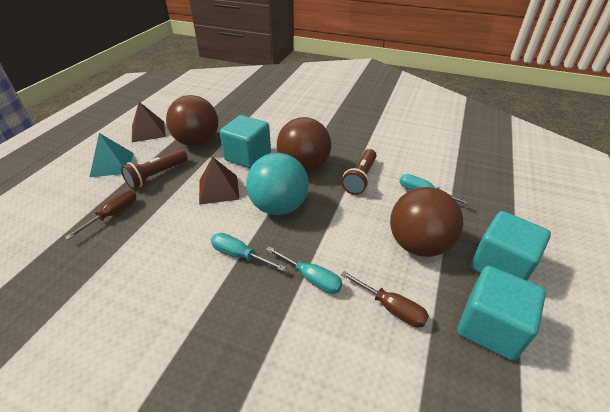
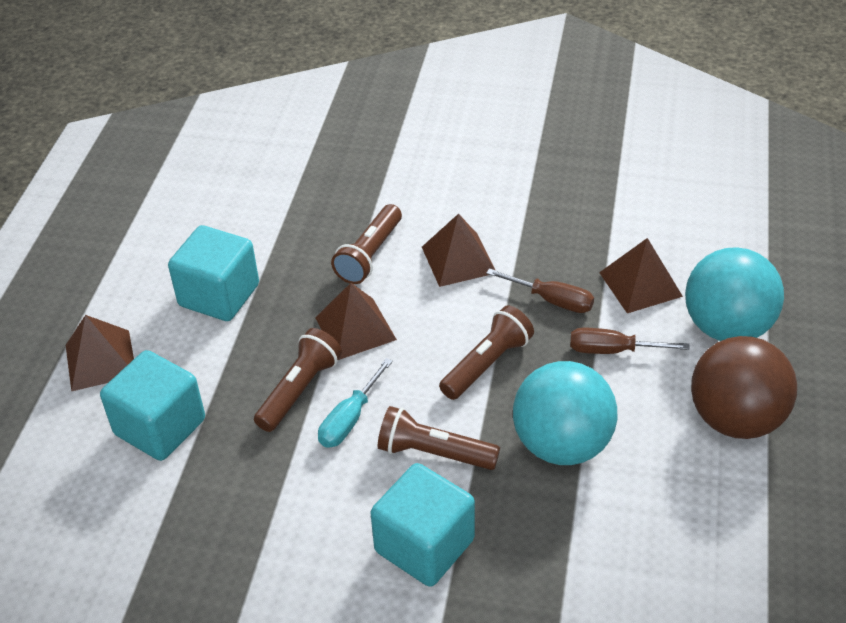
brown ball: 3 -> 1
brown flashlight: 2 -> 4
brown pyramid: 2 -> 4
turquoise ball: 1 -> 2
turquoise pyramid: 1 -> 0
turquoise screwdriver: 3 -> 1

